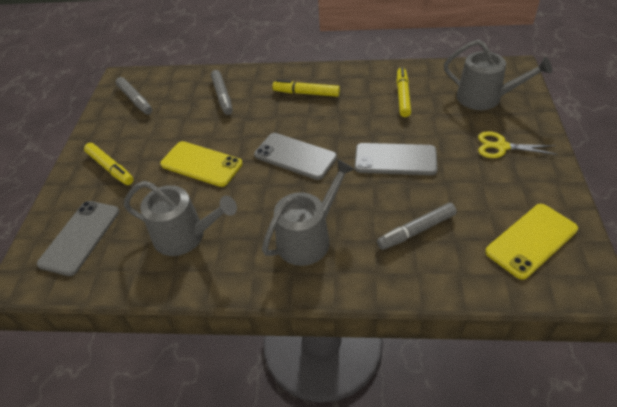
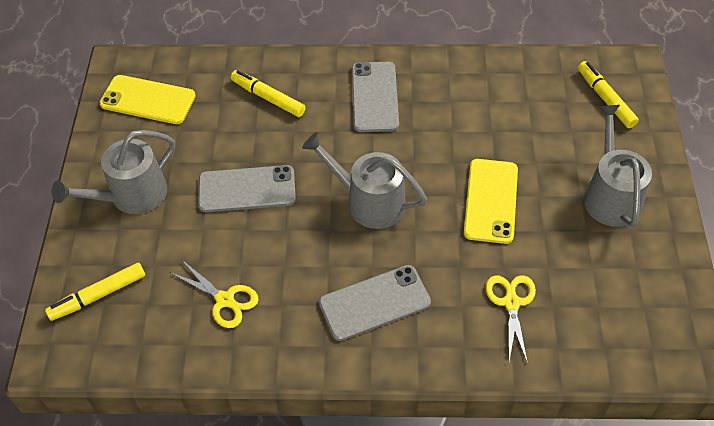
grey marker: 3 -> 0
yellow scissors: 1 -> 2

